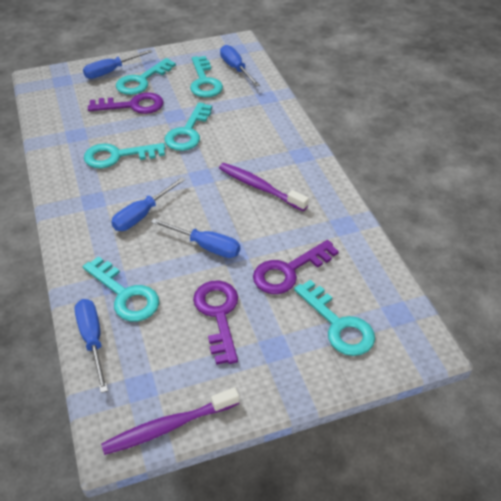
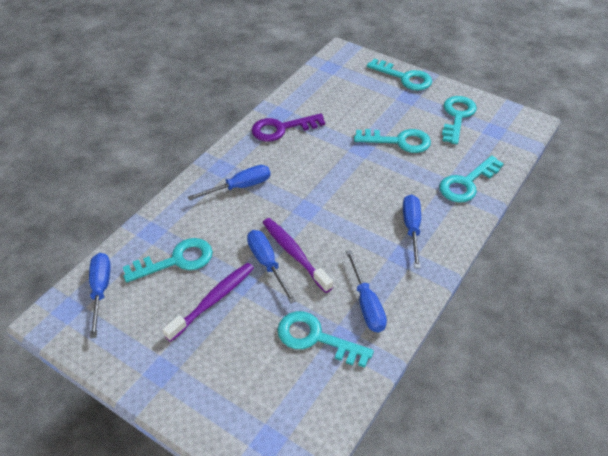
purple key: 3 -> 1

